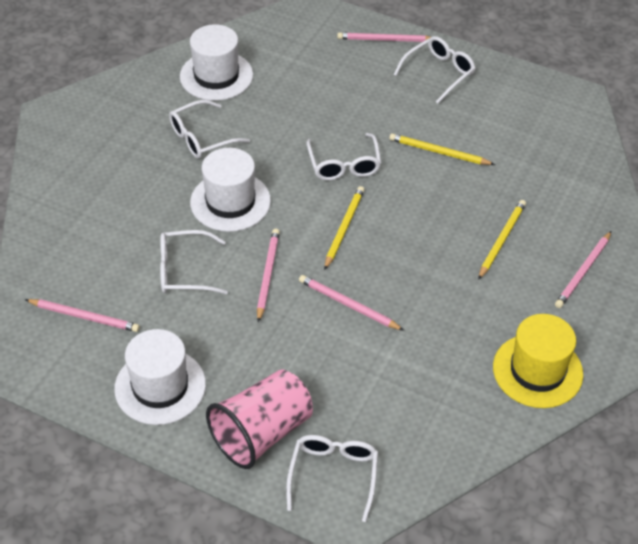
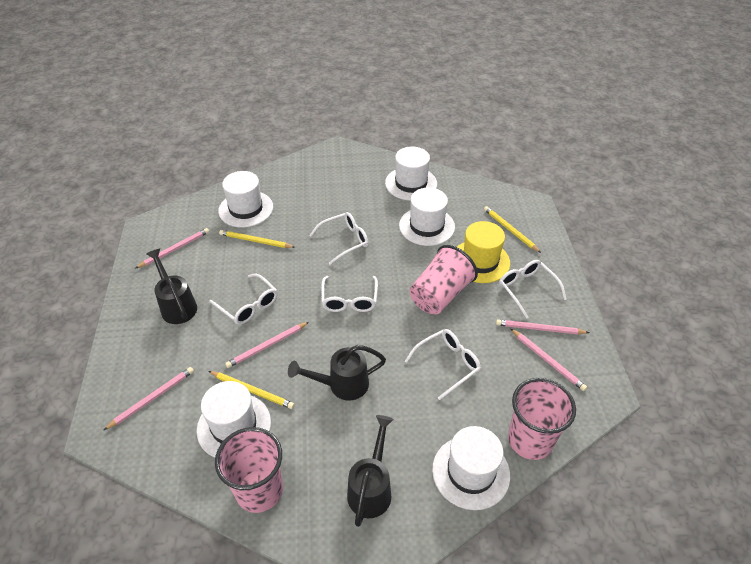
black watering can: 0 -> 3
pink cup: 1 -> 3
white hat: 3 -> 5

